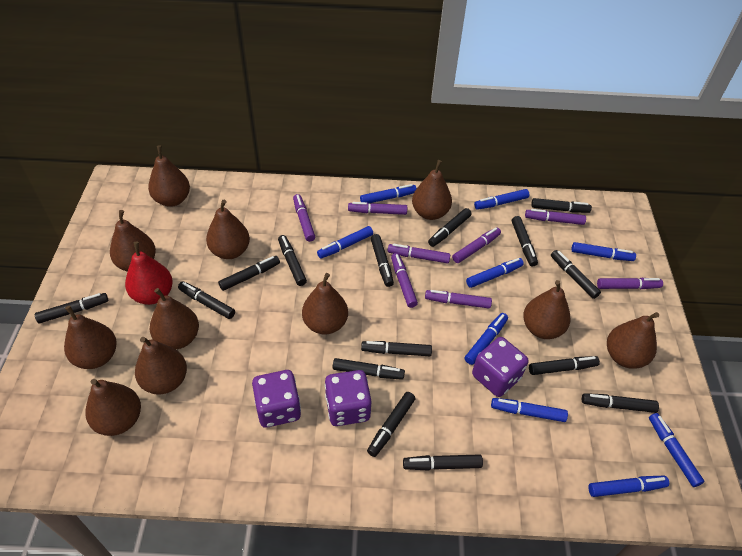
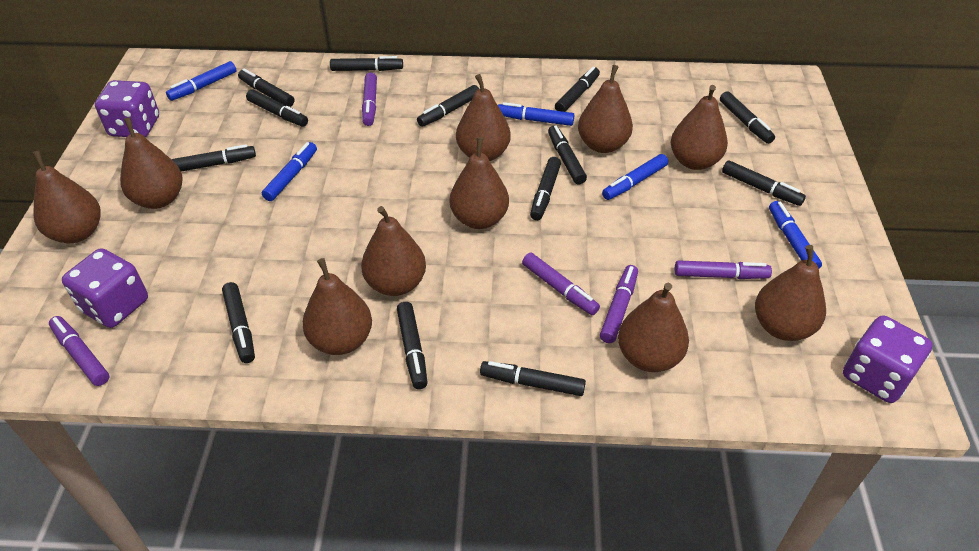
black marker: 15 -> 13
blue marker: 9 -> 5
brown pear: 11 -> 10
purple marker: 8 -> 5
red pear: 1 -> 0

